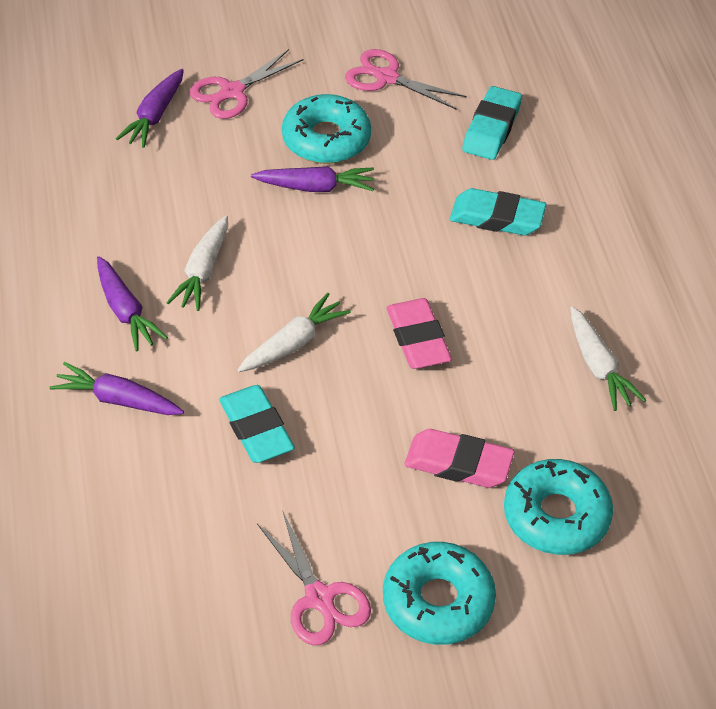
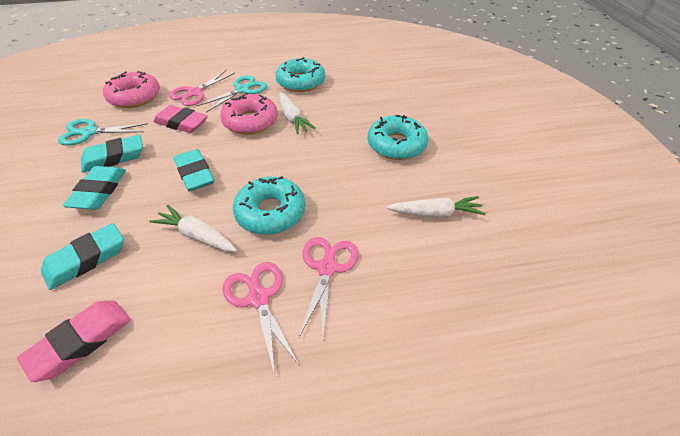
pink donut: 0 -> 2
purple carrot: 4 -> 0
turquoise eraser: 3 -> 4
turquoise scissors: 0 -> 2

